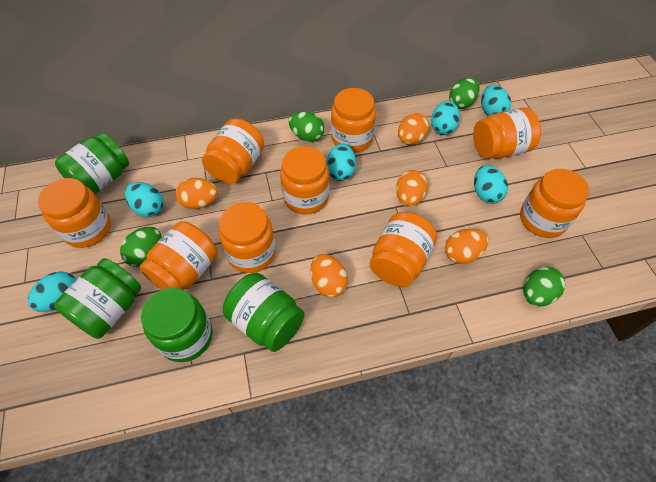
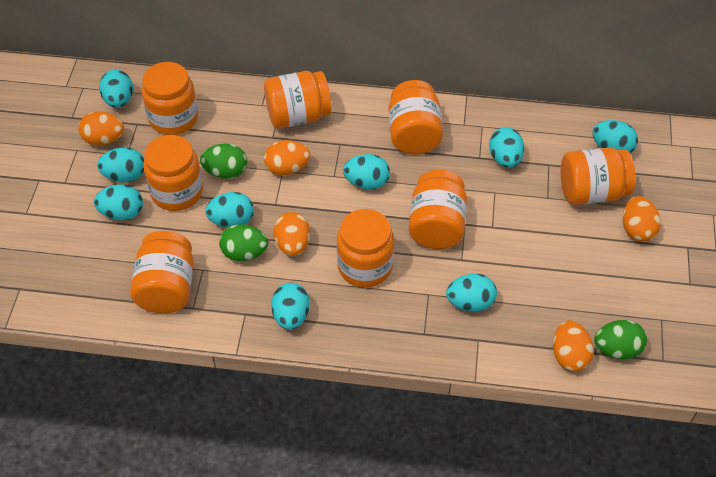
green egg: 4 -> 3
green jar: 4 -> 0
orange jar: 9 -> 8
turquoise egg: 6 -> 9

